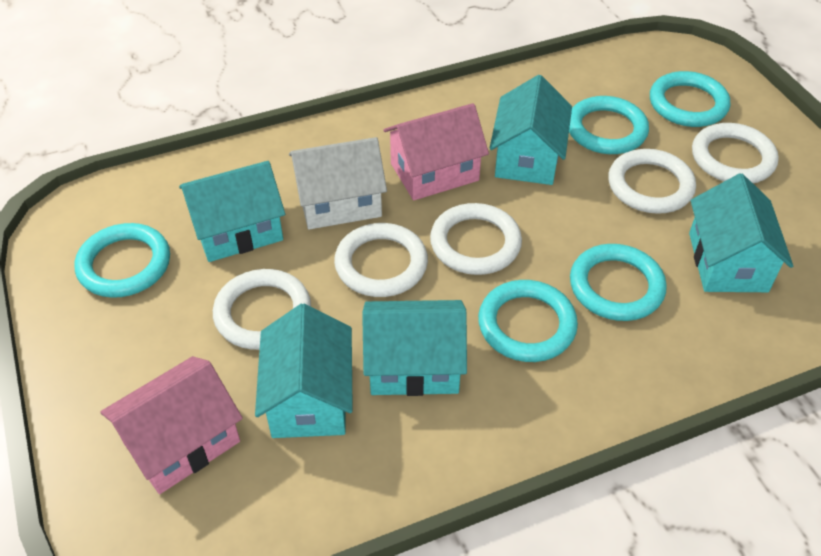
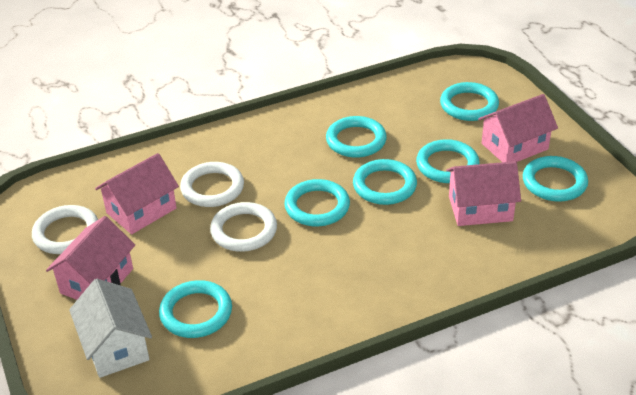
pink house: 2 -> 4
turquoise house: 5 -> 0
turquoise ring: 5 -> 7
white ring: 5 -> 3

